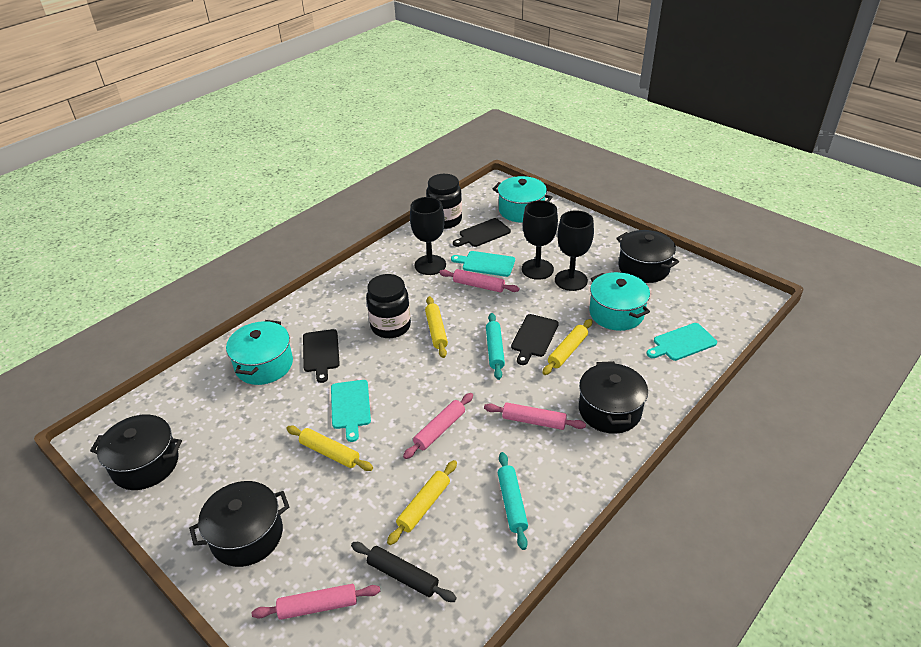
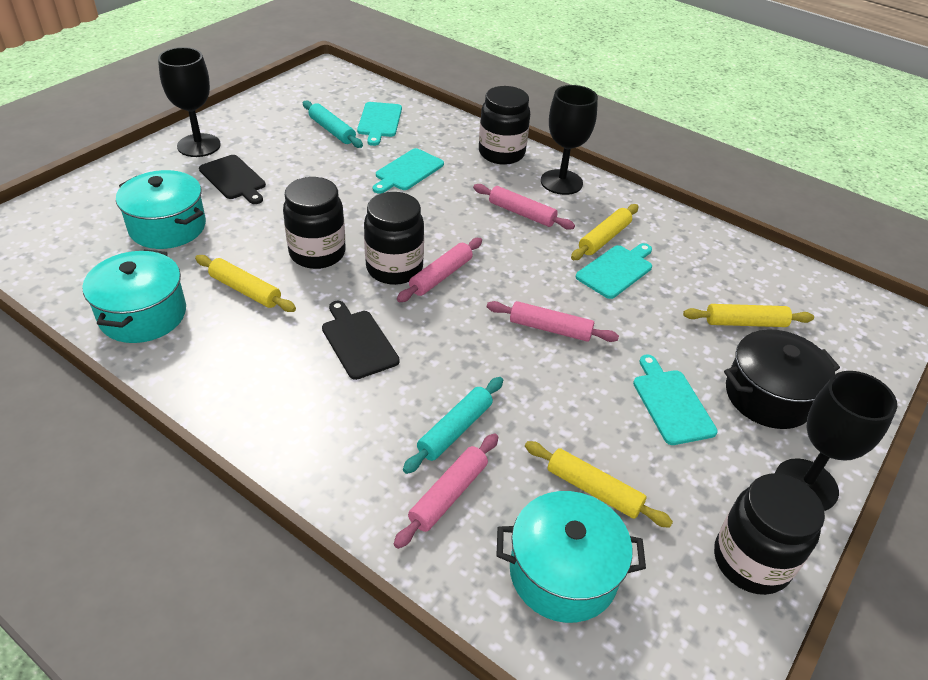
black cutting board: 3 -> 2
black jar: 2 -> 4
black pot: 4 -> 1
black rolling pin: 1 -> 0
turquoise cutting board: 3 -> 4

